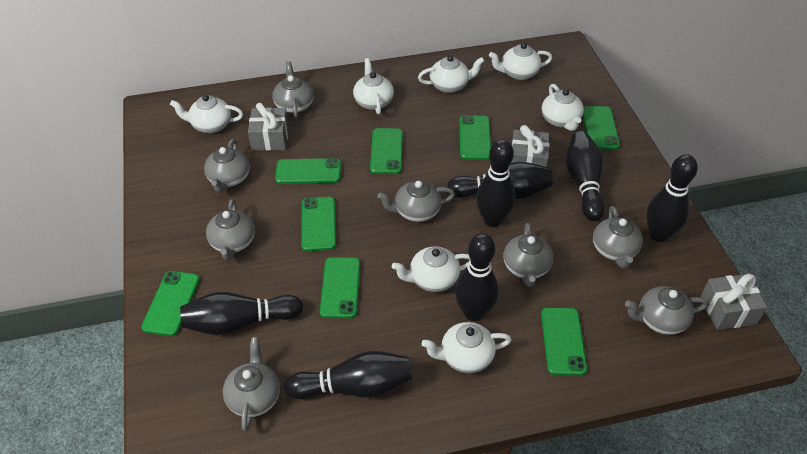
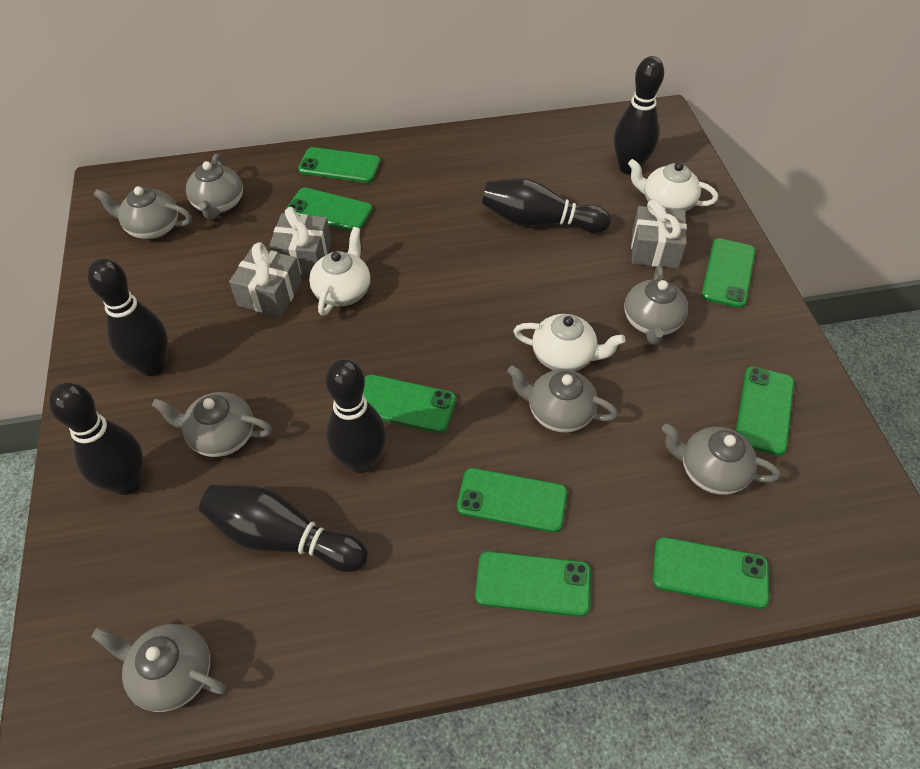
black bowling pin: 7 -> 6
grey teapot: 8 -> 7
white teapot: 7 -> 3

